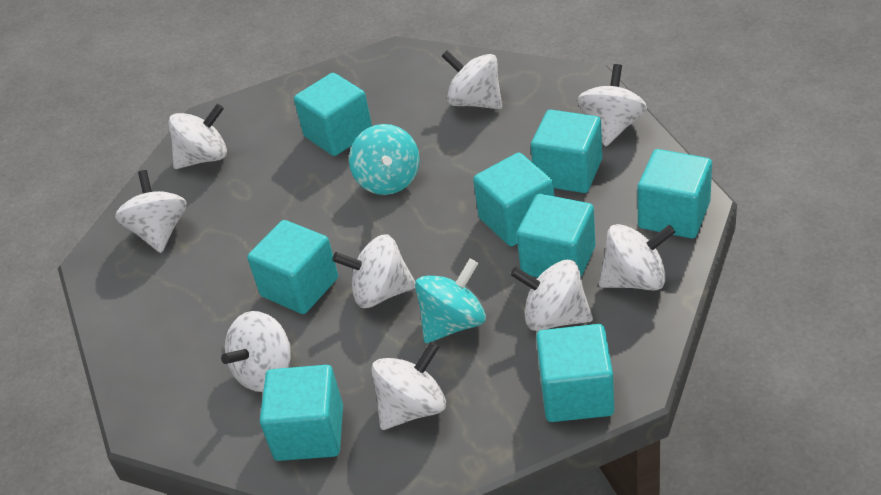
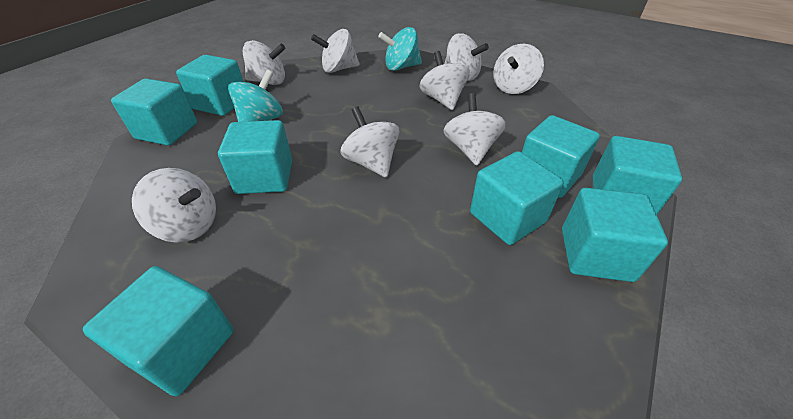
white spinning top: 9 -> 8

